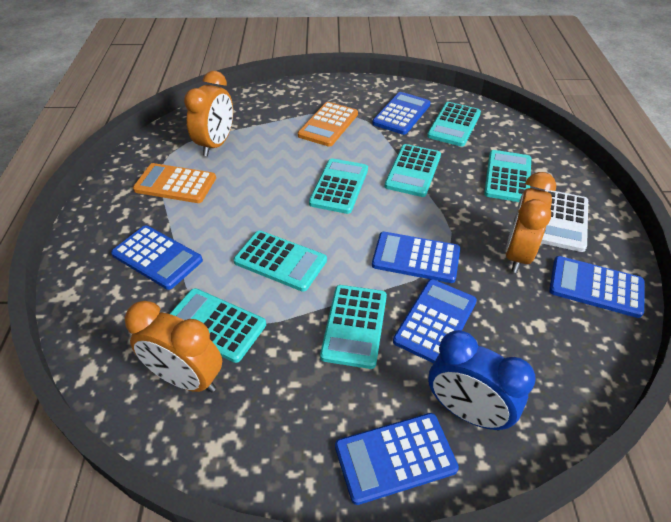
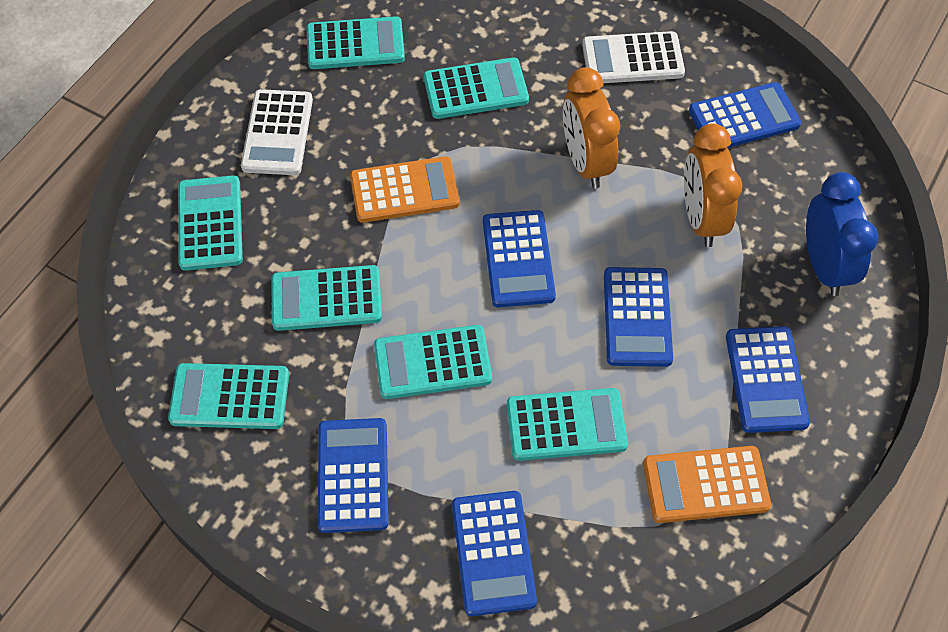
orange clock: 3 -> 2
white calculator: 1 -> 2

